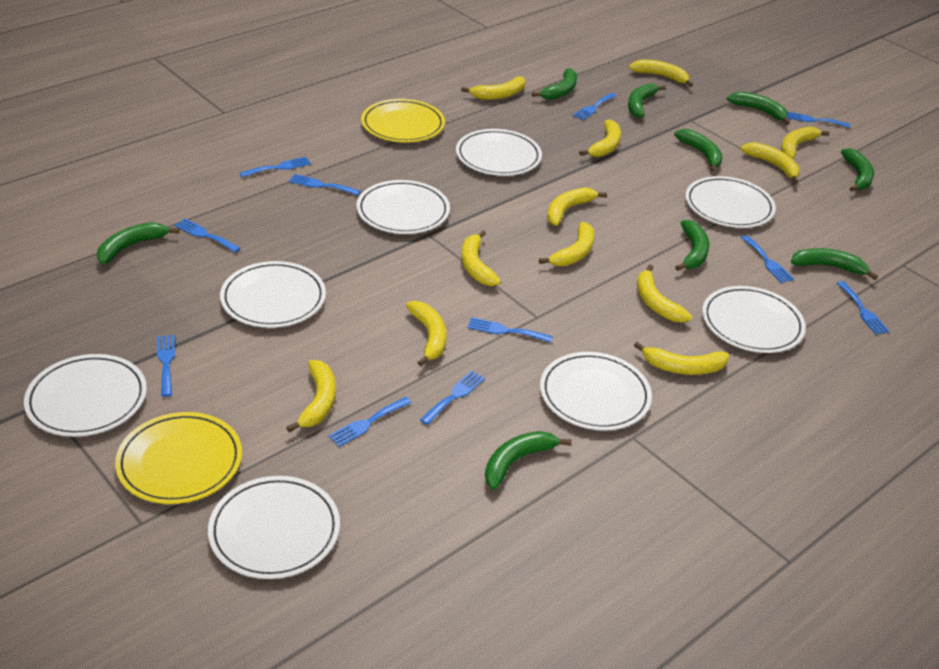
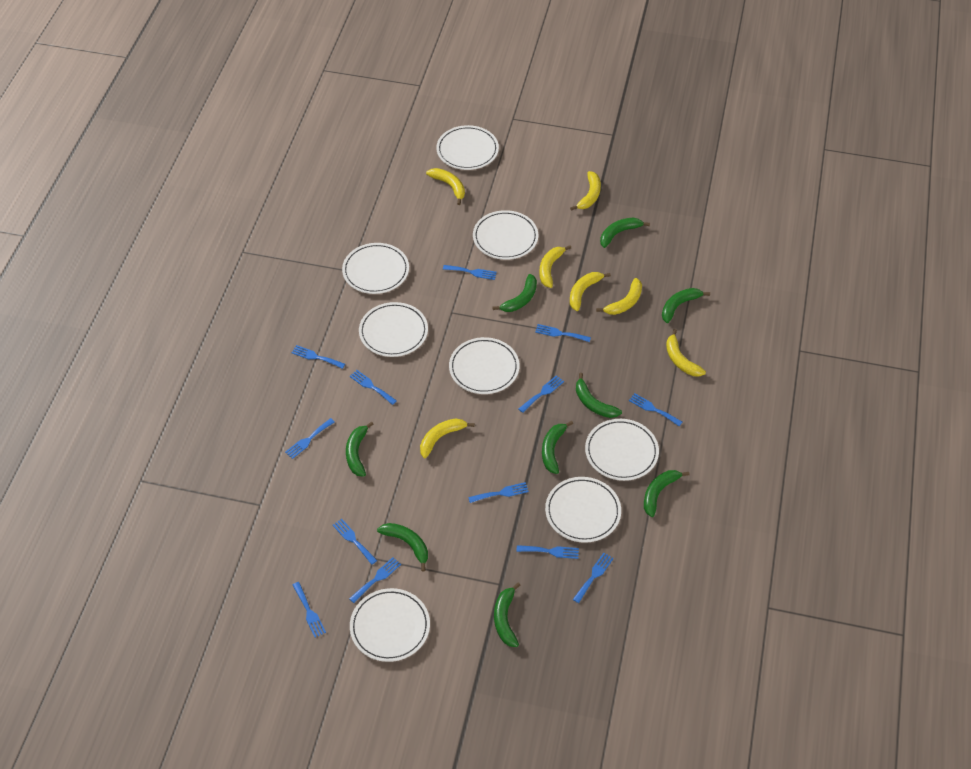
blue fork: 11 -> 13
yellow banana: 12 -> 7
yellow plate: 2 -> 0

